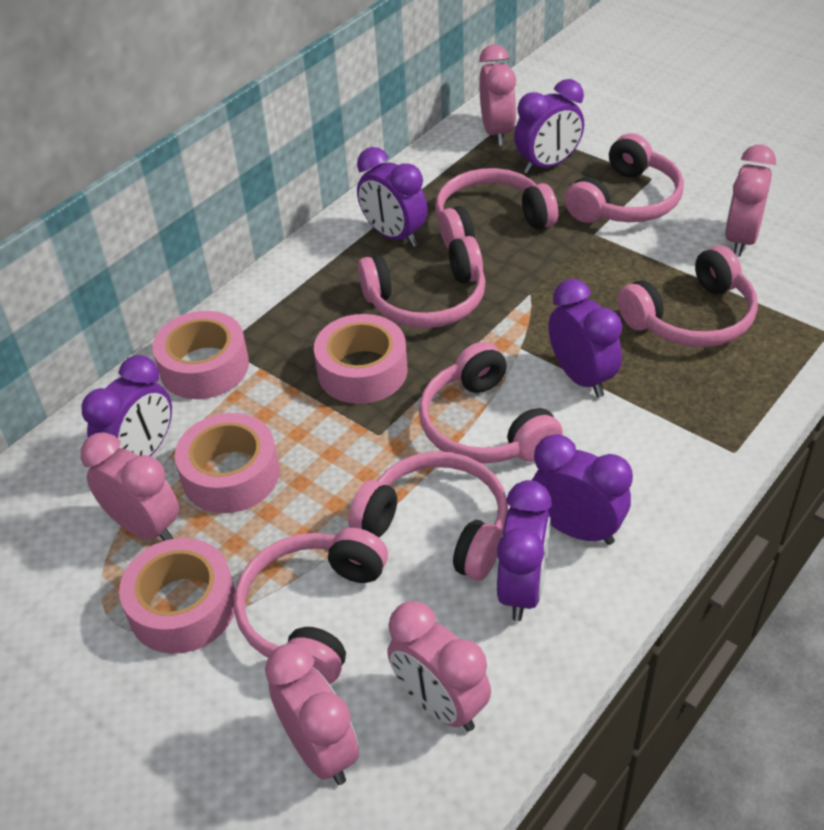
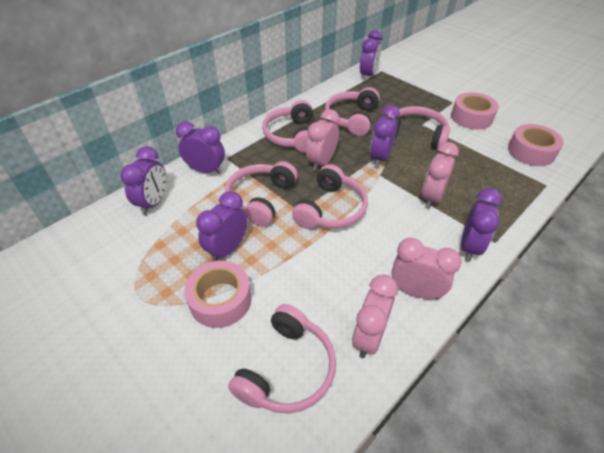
pink clock: 5 -> 4
pink headphones: 7 -> 6
pink tape: 4 -> 3

